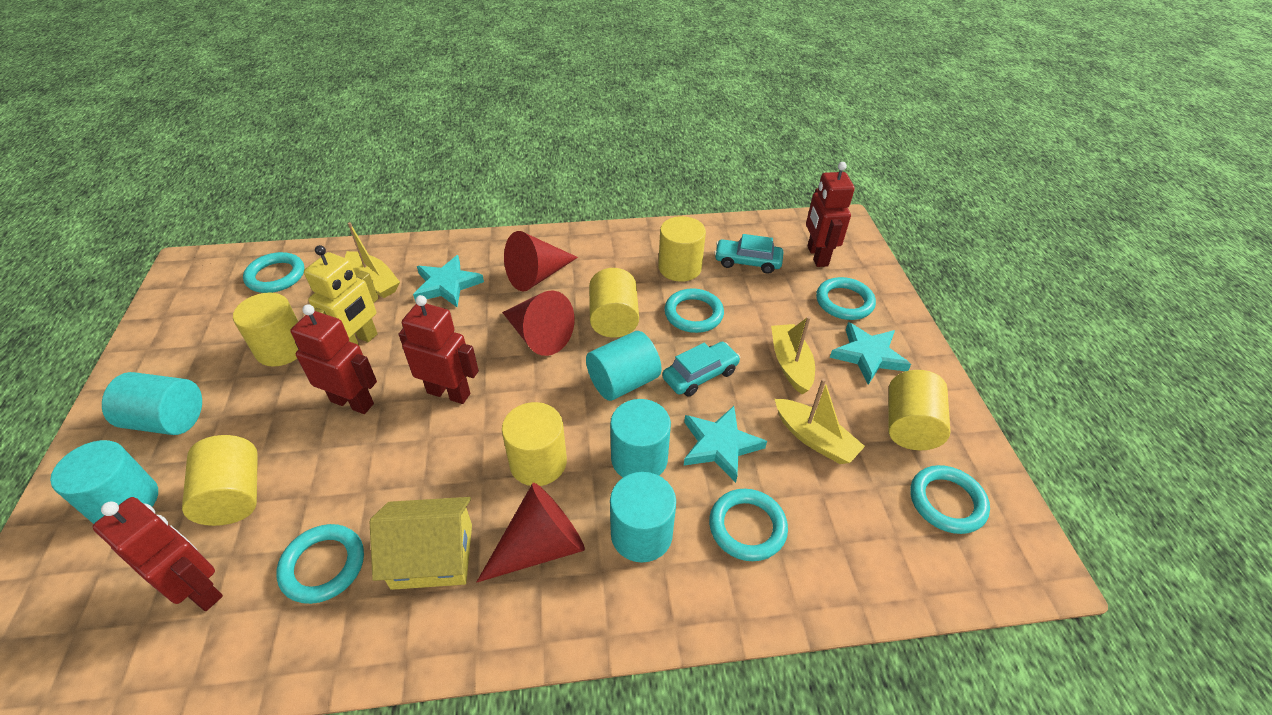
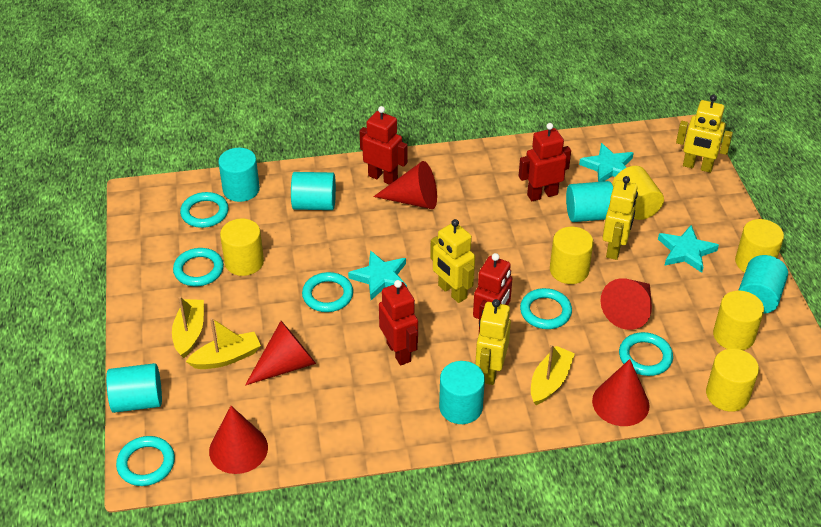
red cone: 3 -> 5
turquoise car: 2 -> 0
turquoise cylinder: 5 -> 6
yellow house: 1 -> 0
yellow robot: 1 -> 4

